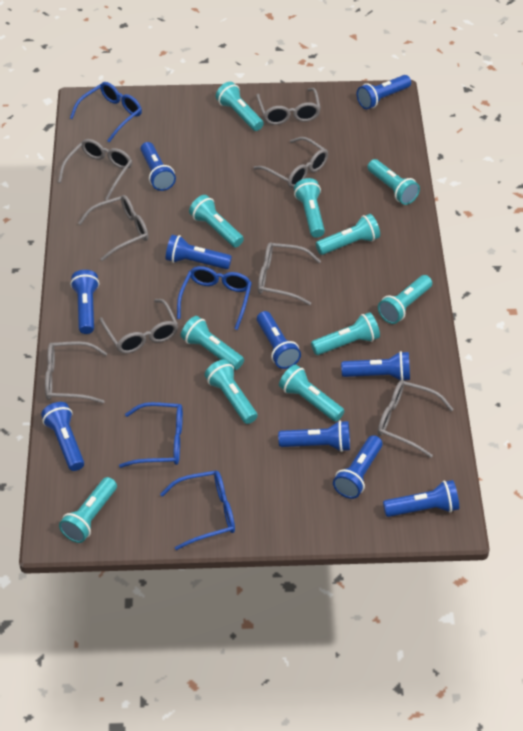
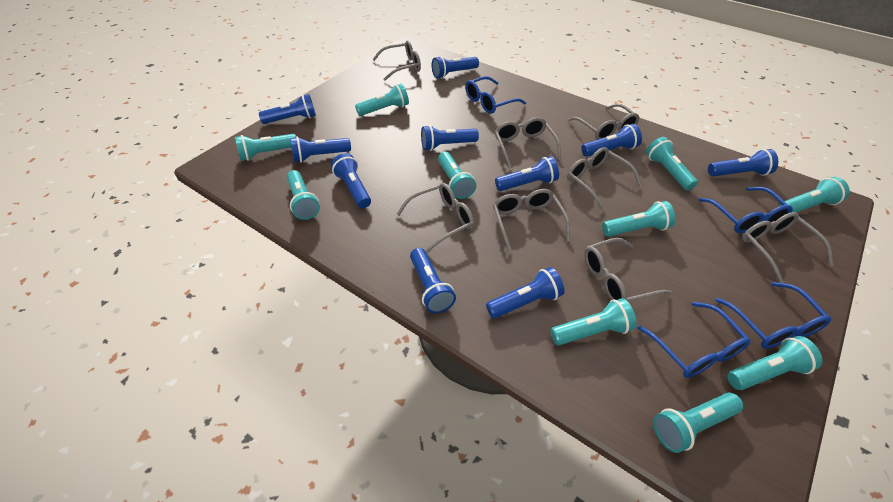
turquoise flashlight: 11 -> 10

